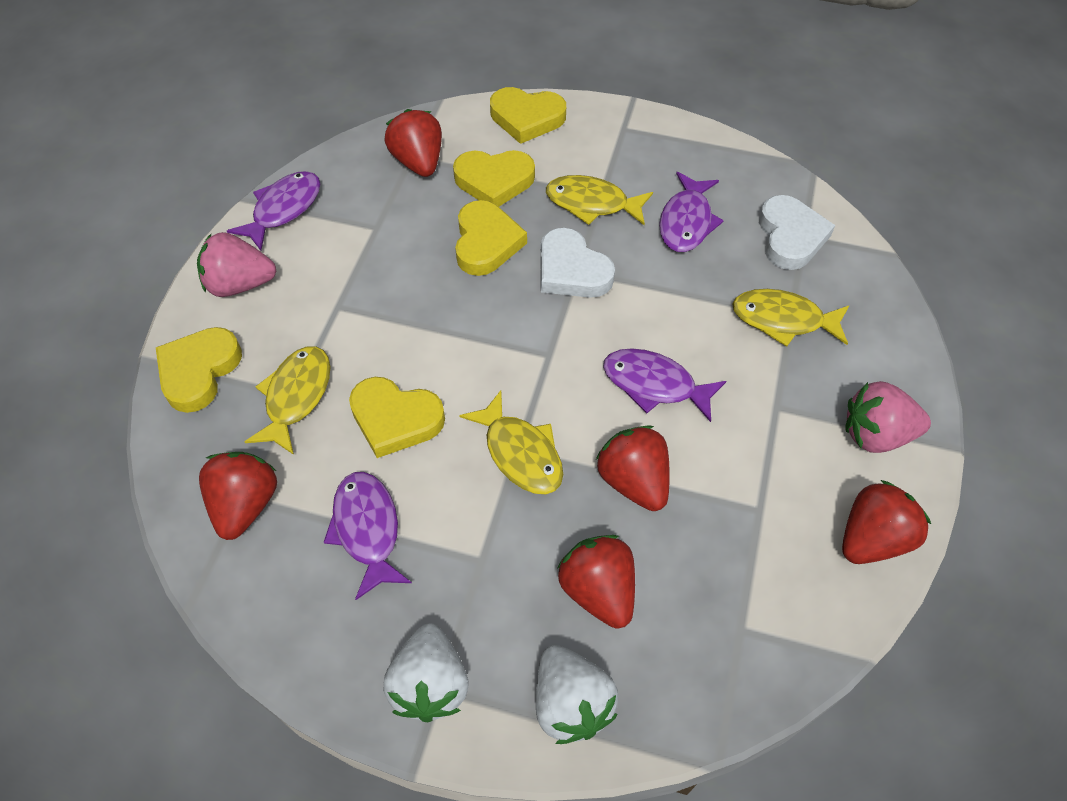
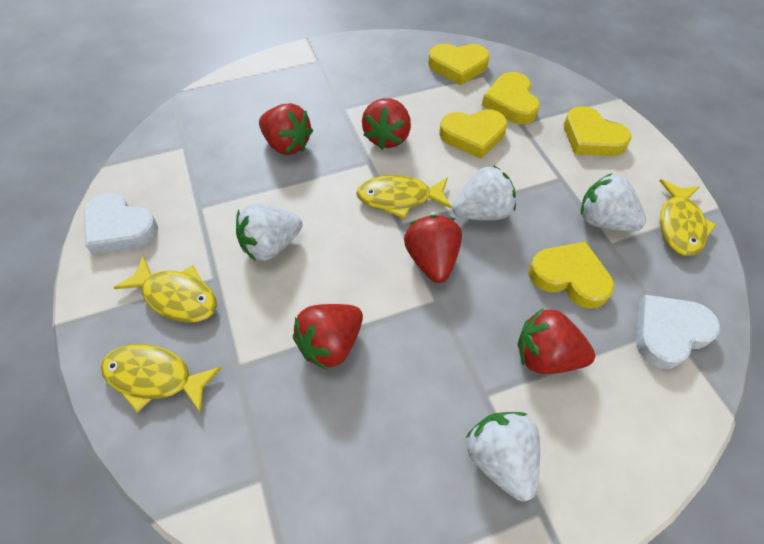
pink strawberry: 2 -> 0
purple fish: 4 -> 0
white strawberry: 2 -> 4

